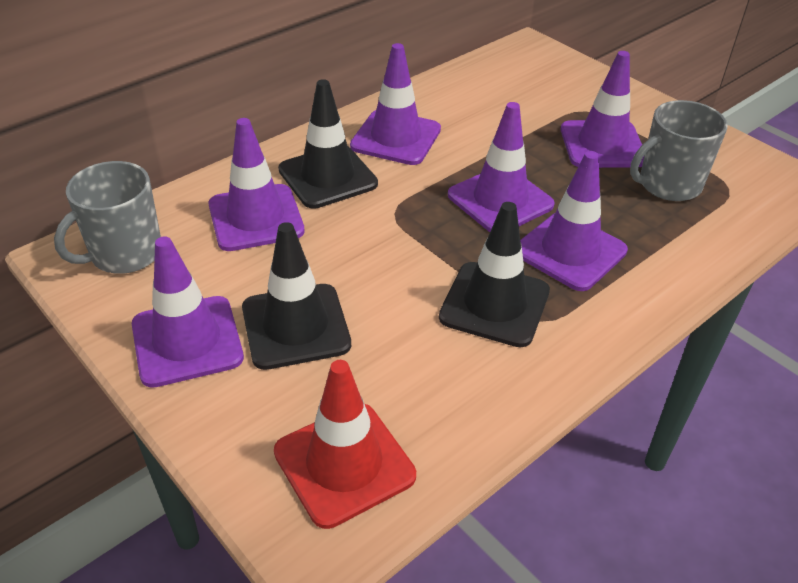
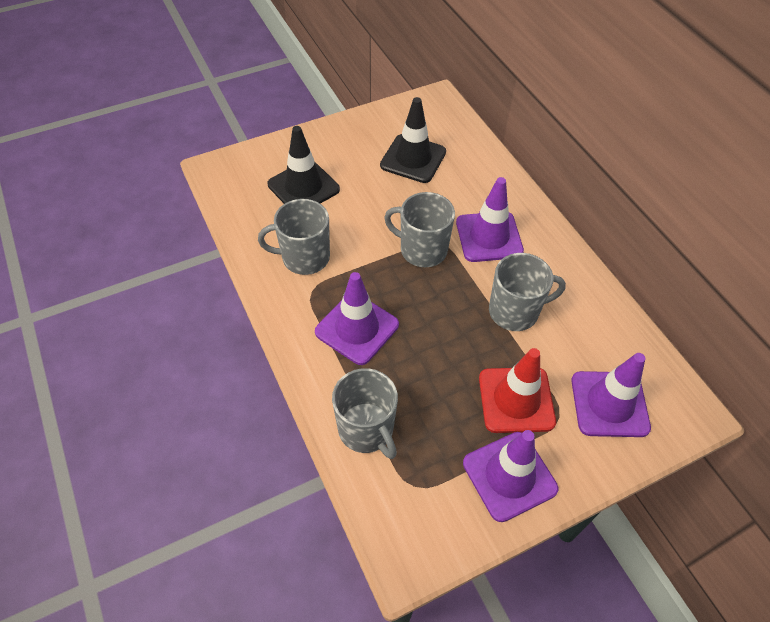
black traffic cone: 3 -> 2
grey mug: 2 -> 4
purple traffic cone: 6 -> 4

